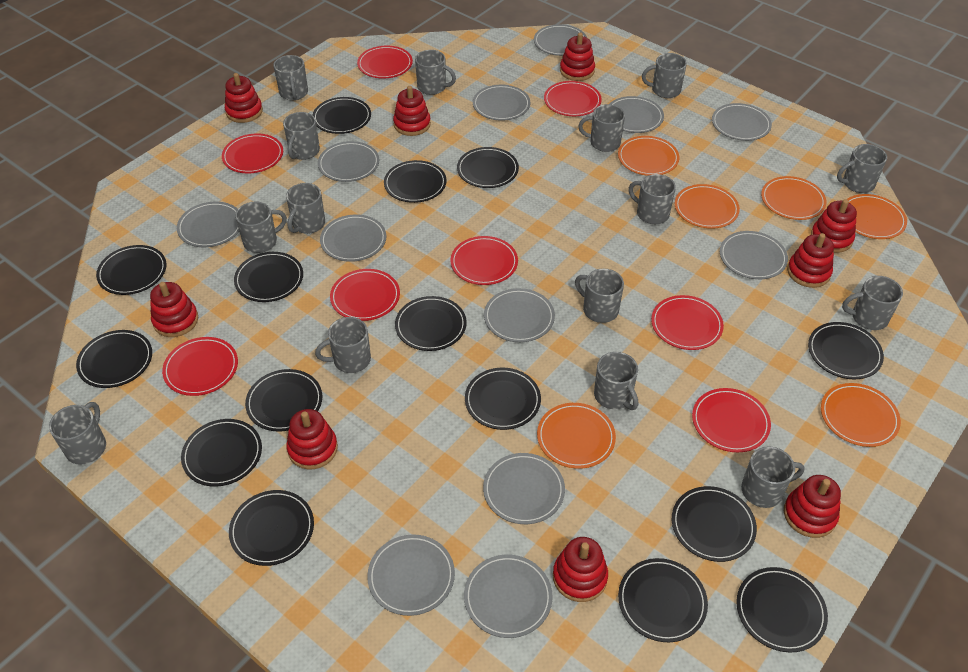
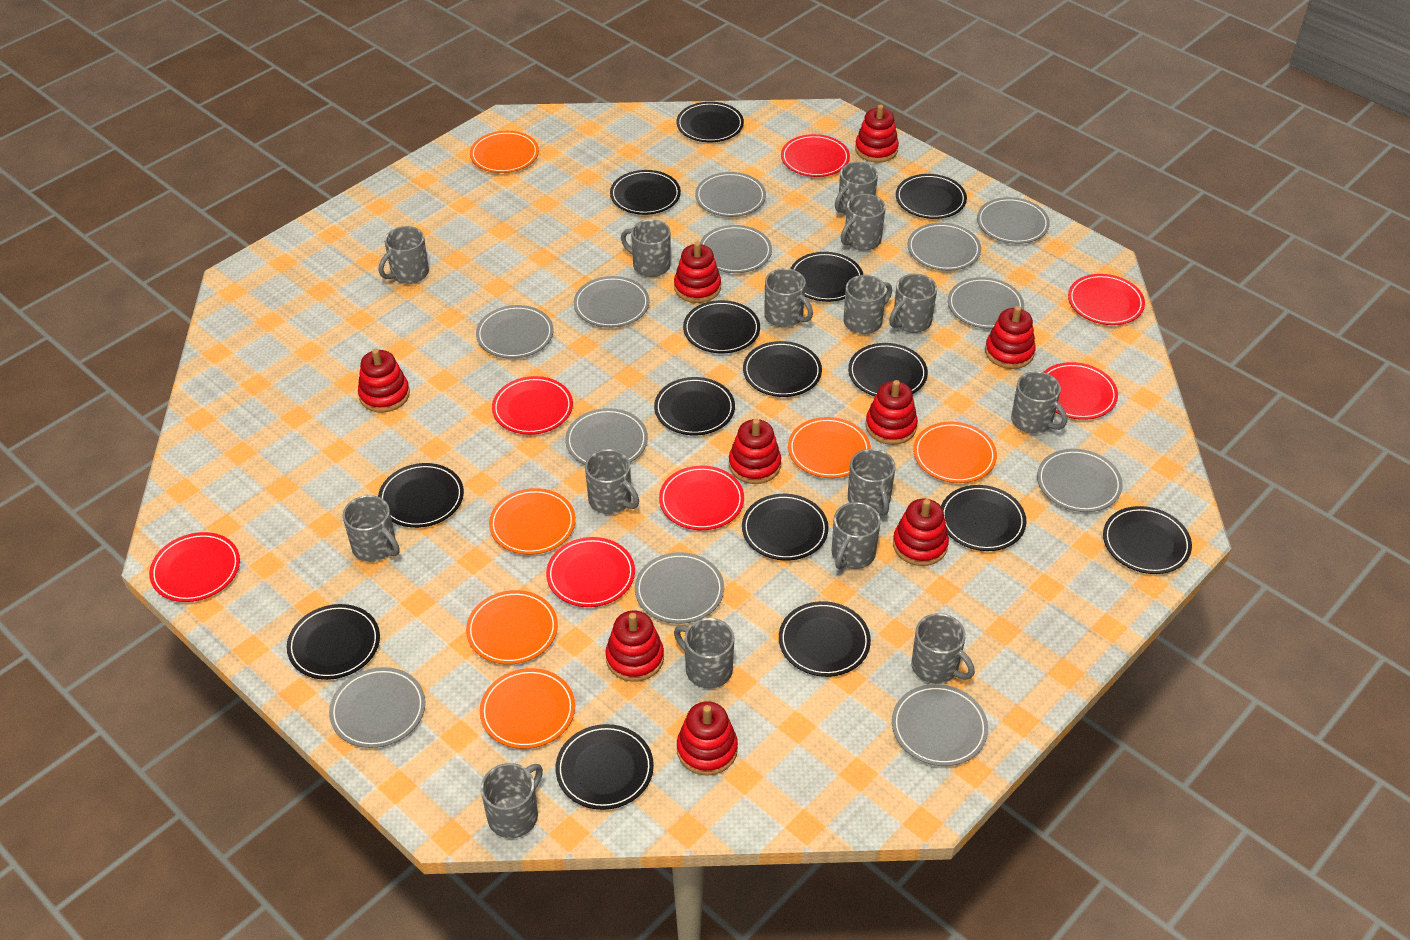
red plate: 8 -> 7

